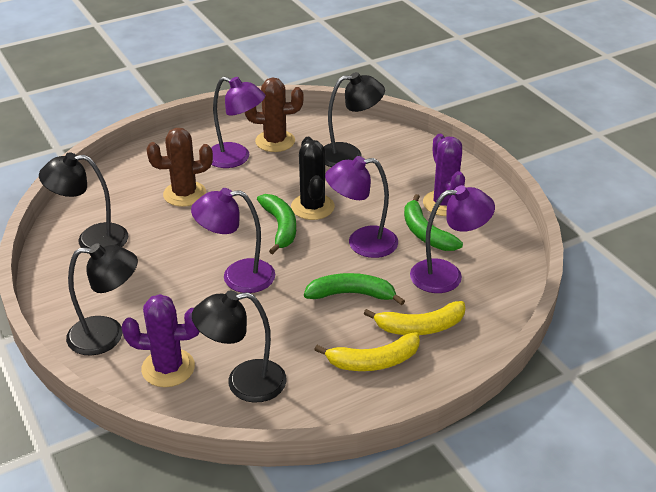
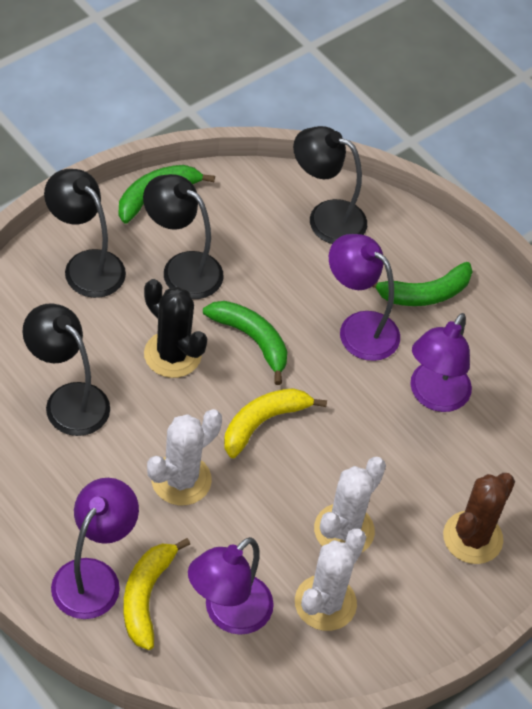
brown cactus: 2 -> 1
purple cactus: 2 -> 0
white cactus: 0 -> 3

